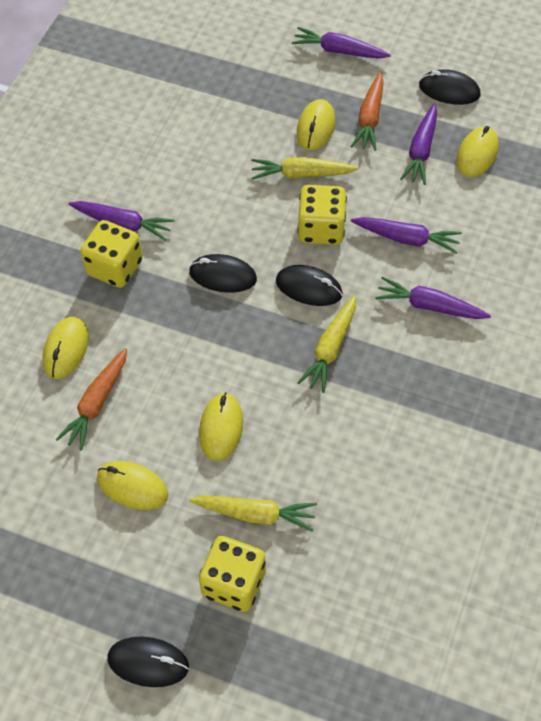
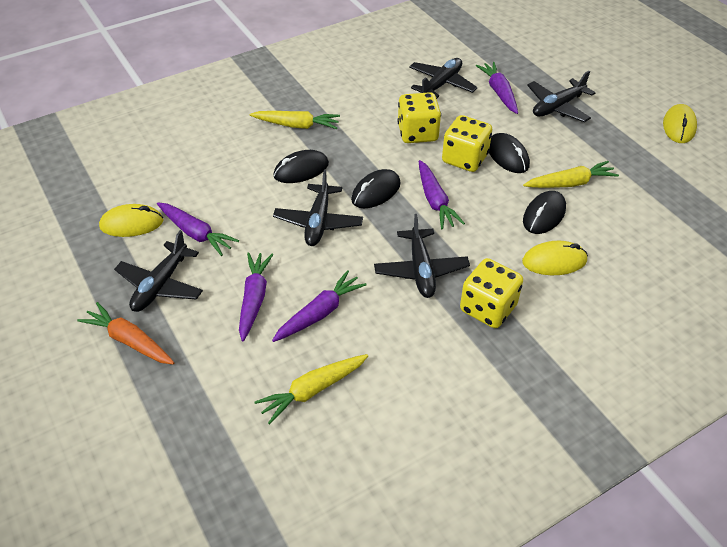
black plane: 0 -> 5
orange carrot: 2 -> 1
yellow mouse: 5 -> 3

